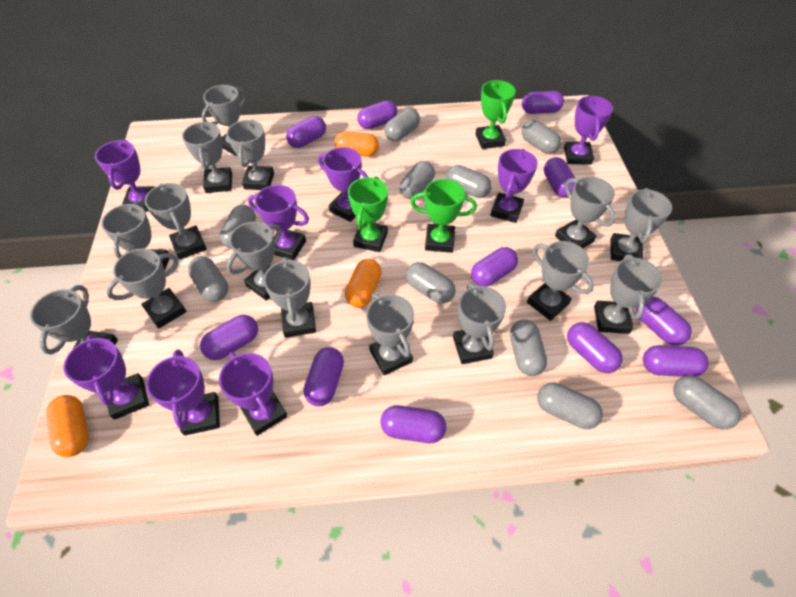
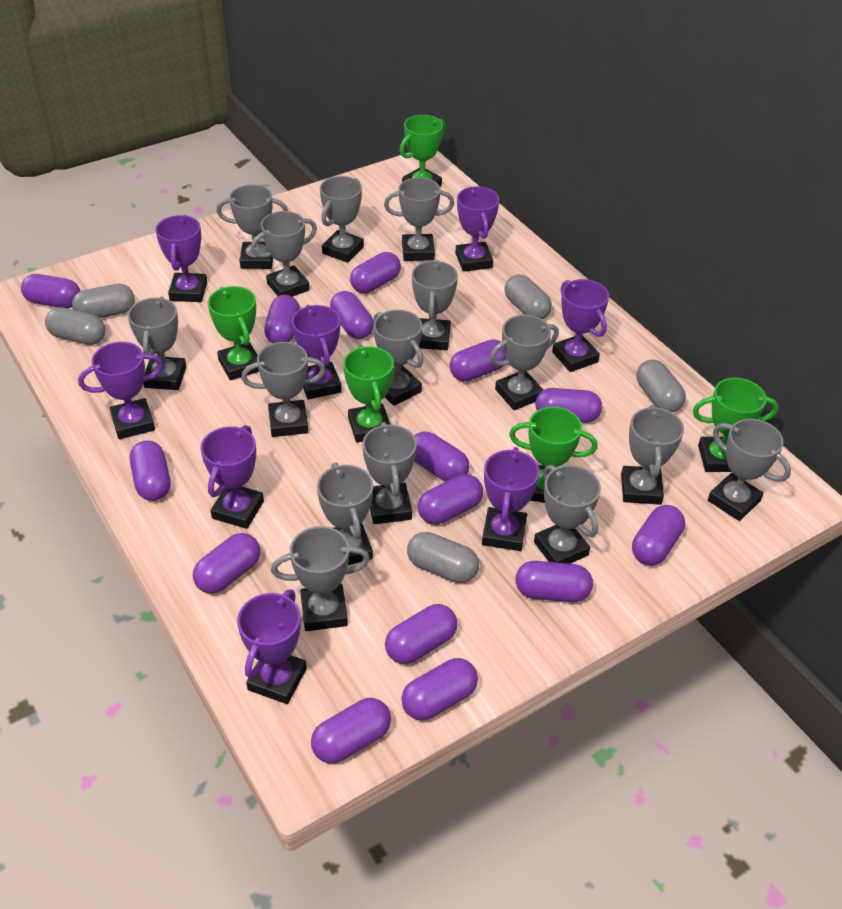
green trophy: 3 -> 5
grey capsule: 10 -> 5
orange capsule: 3 -> 0
purple capsule: 11 -> 15

